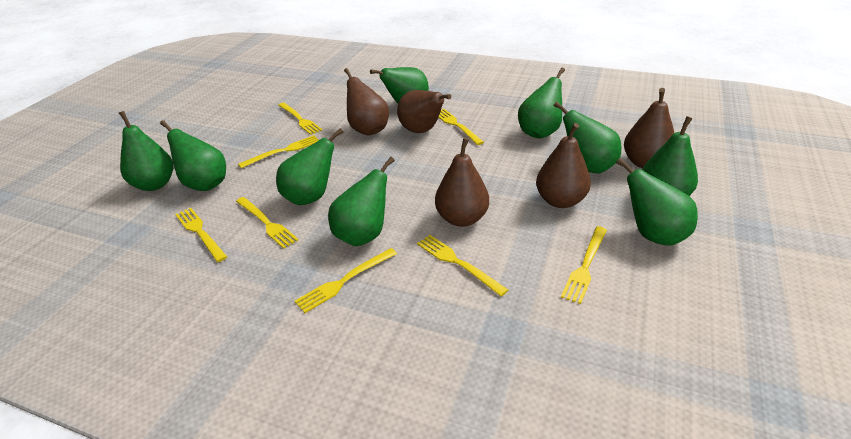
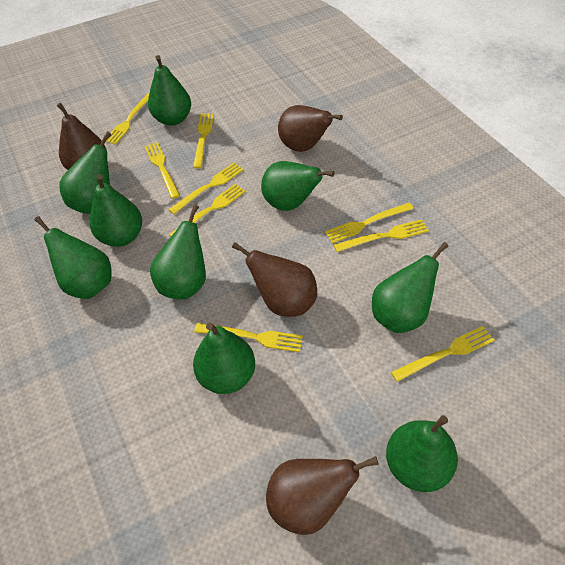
brown pear: 5 -> 4
yellow fork: 8 -> 9

